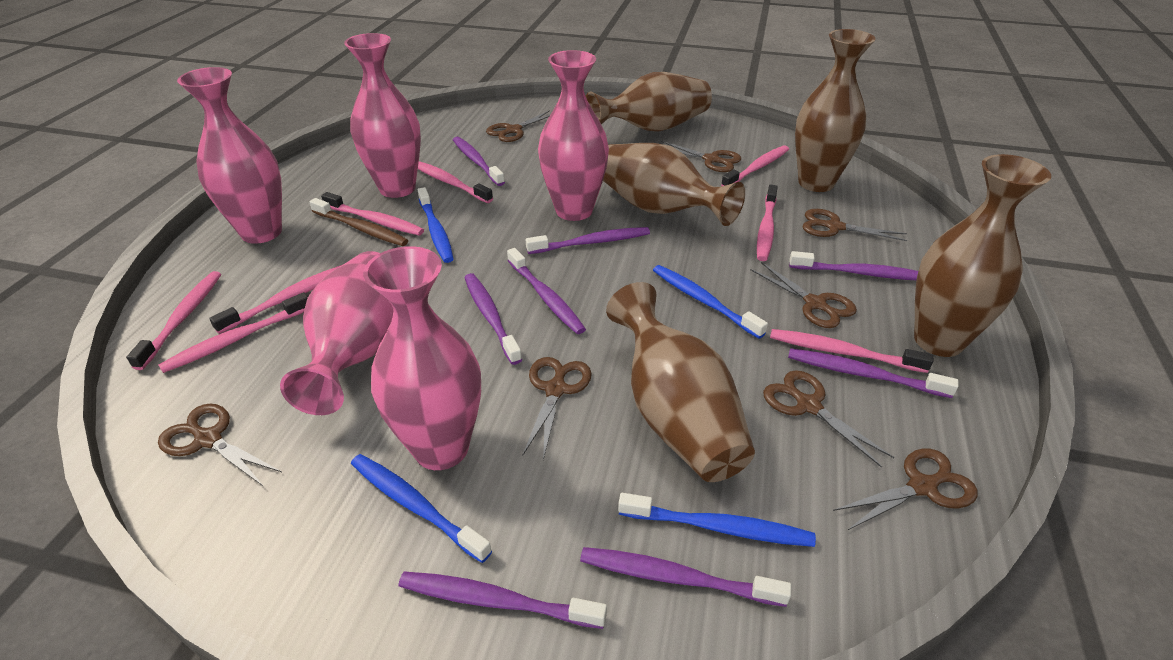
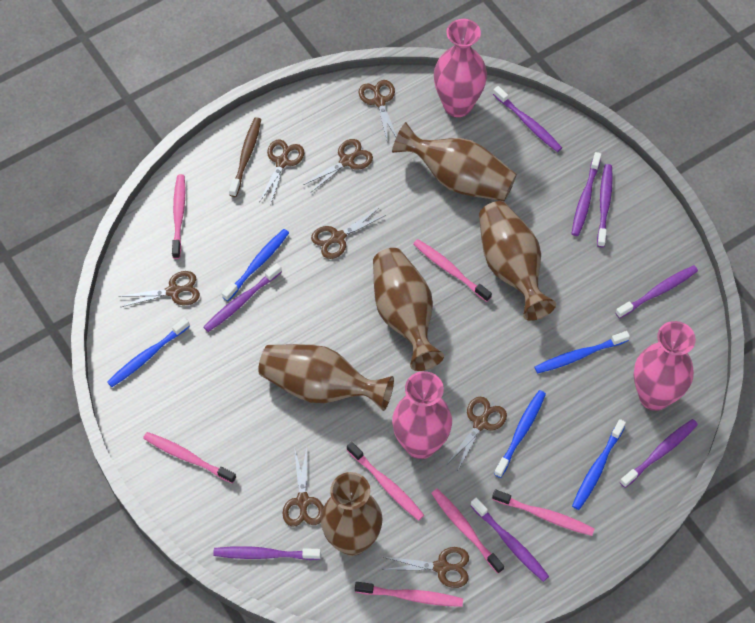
blue toothbrush: 4 -> 5
pink toothbrush: 8 -> 7
pink vase: 5 -> 3

